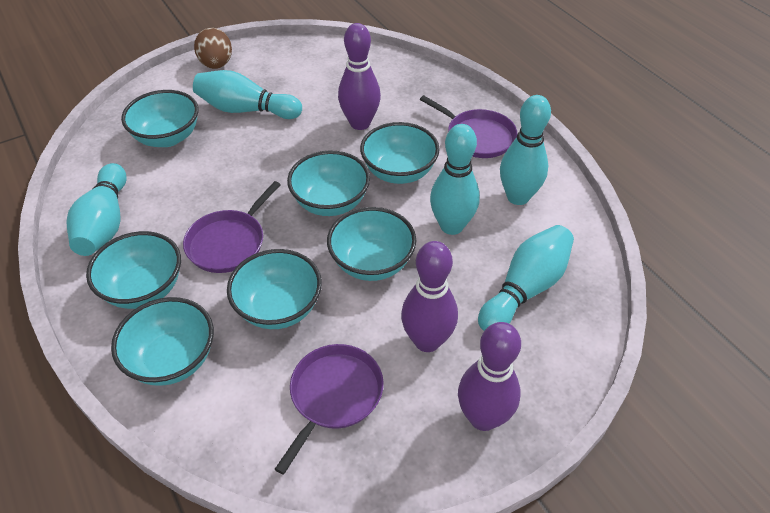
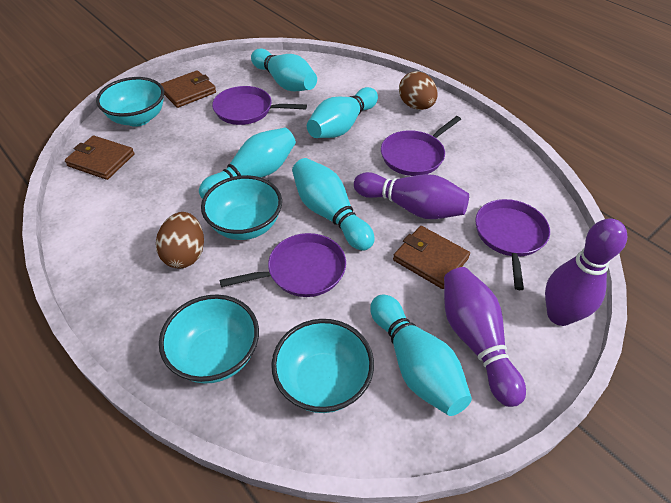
brown egg: 1 -> 2
brown wallet: 0 -> 3
purple pan: 3 -> 4
turquoise bowl: 7 -> 4

